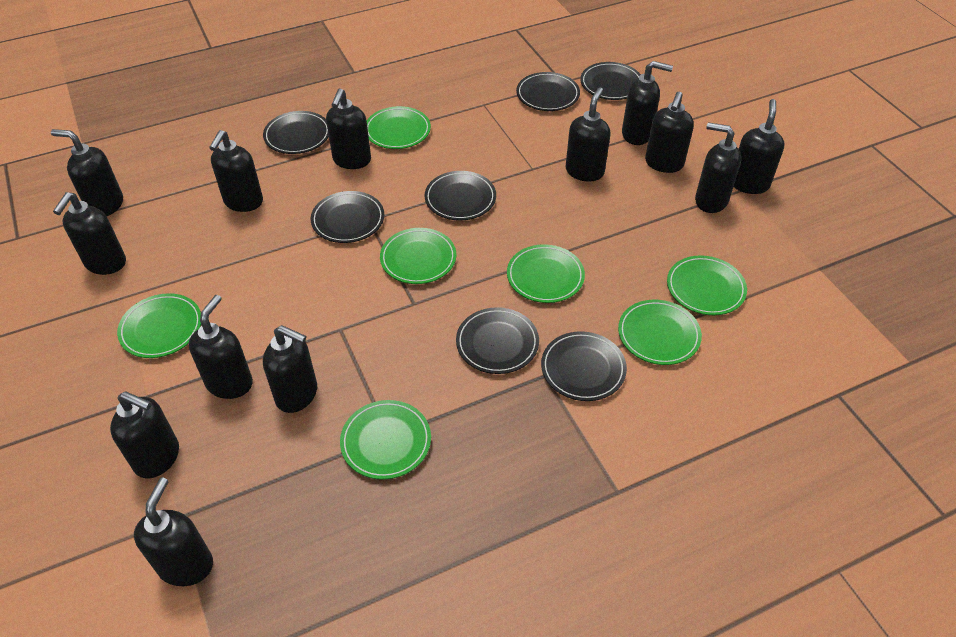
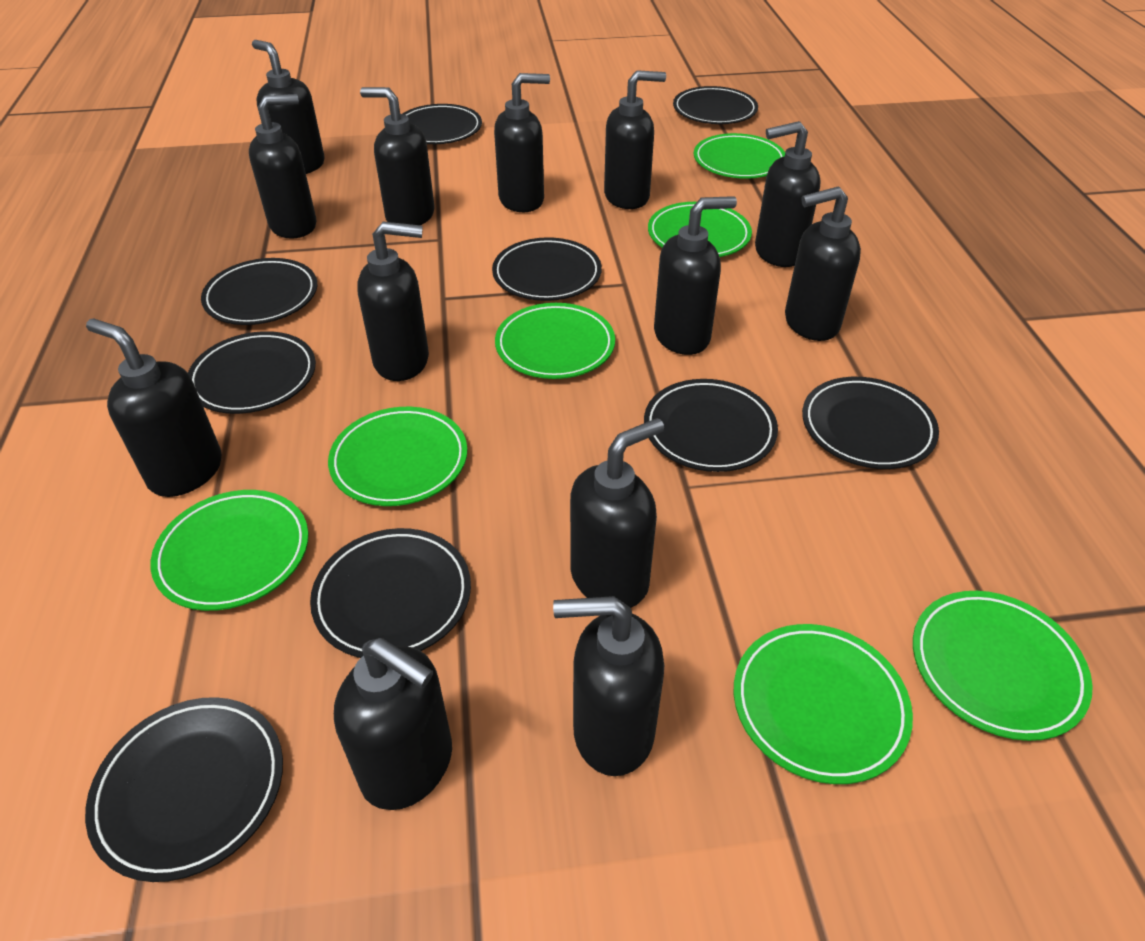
black plate: 7 -> 9

